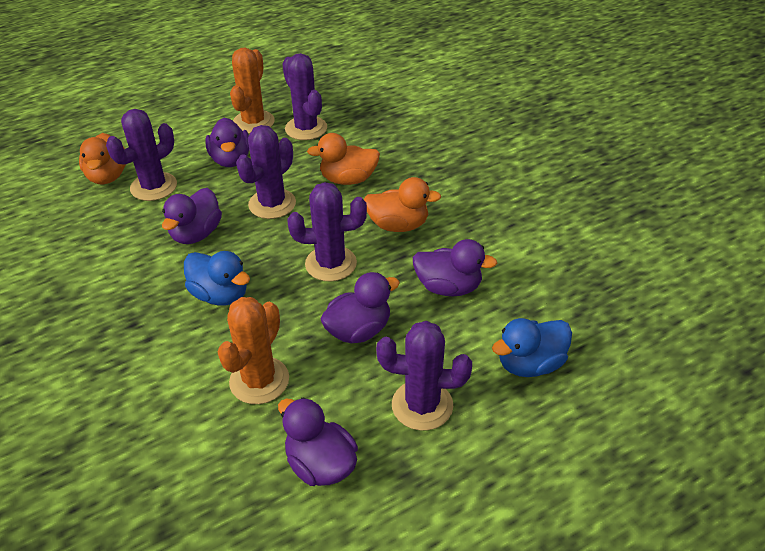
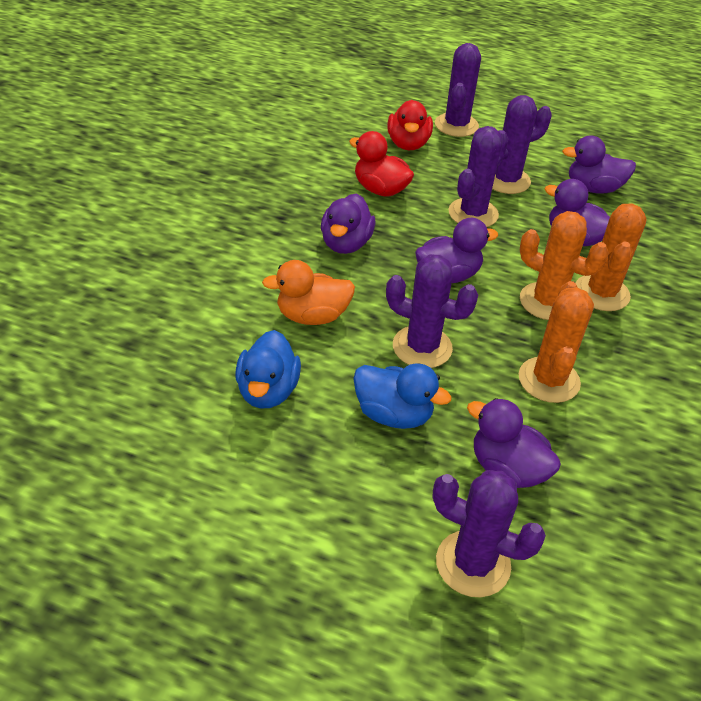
orange cactus: 2 -> 3
orange duck: 3 -> 1
red duck: 0 -> 2

